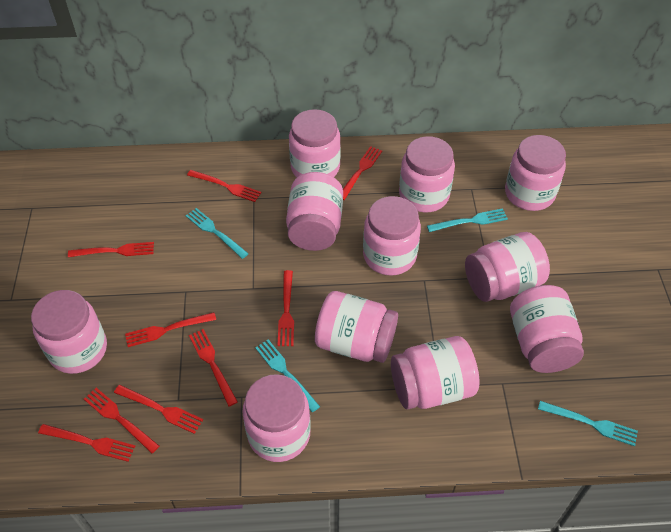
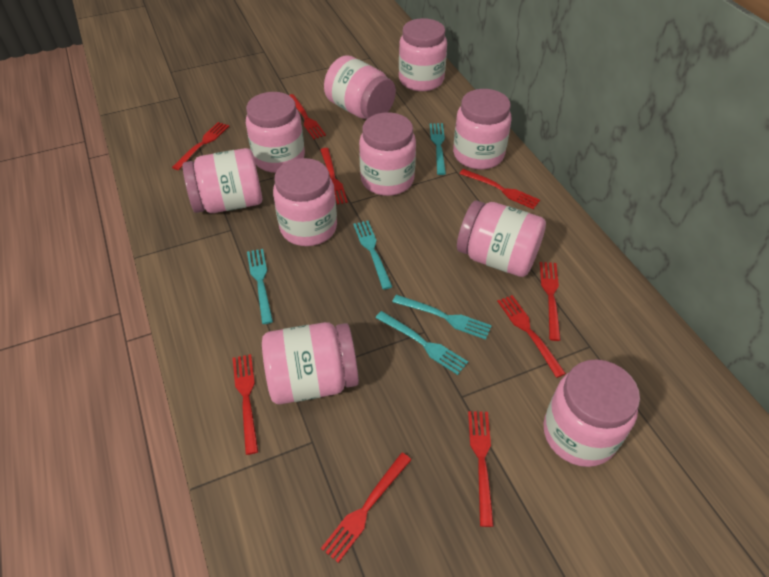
pink jar: 11 -> 10
turquoise fork: 4 -> 5

